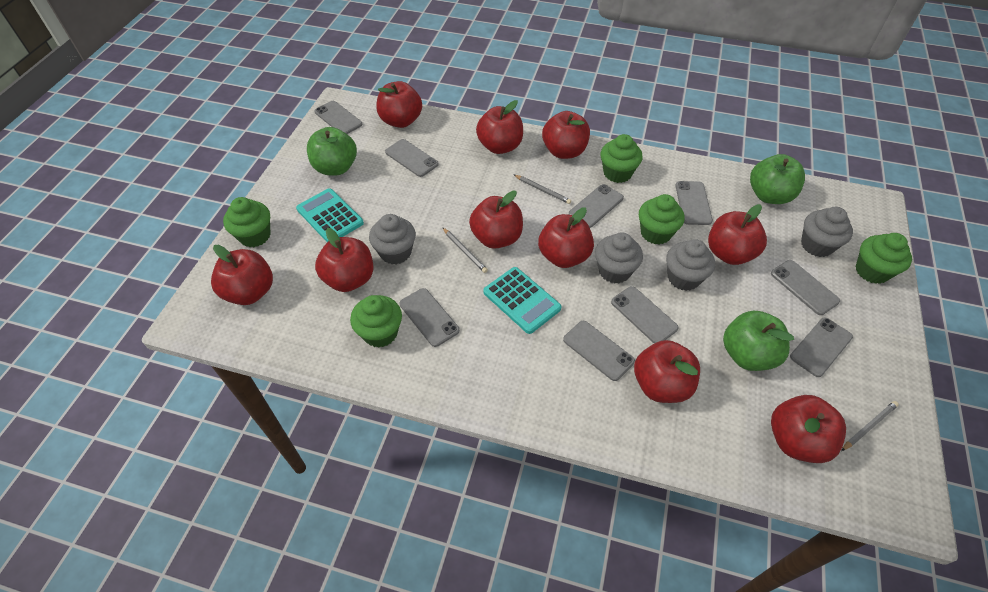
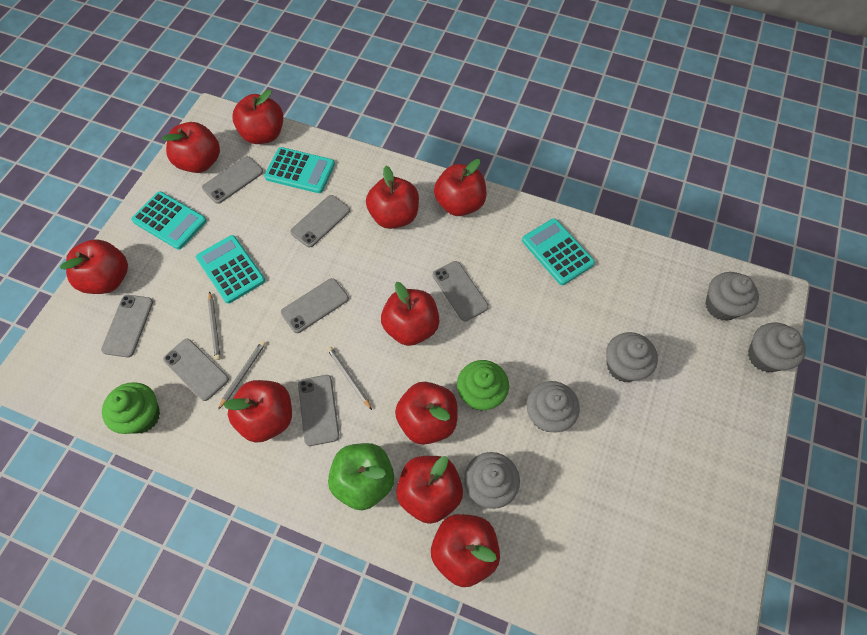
green apple: 3 -> 1
green cupcake: 5 -> 2
grey cupcake: 4 -> 5
grey phone: 9 -> 7
turquoise calculator: 2 -> 4

